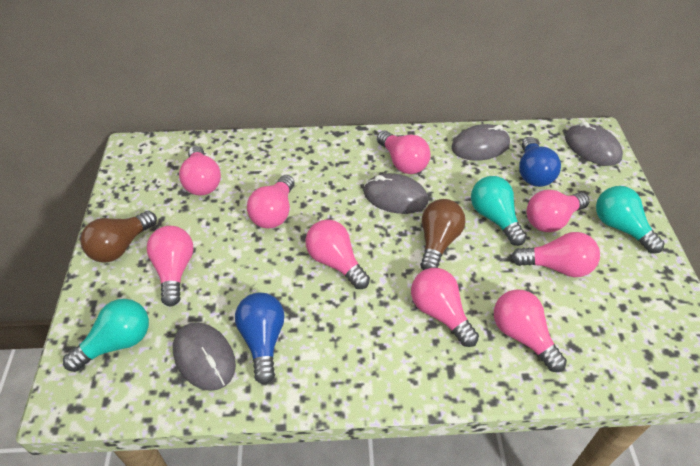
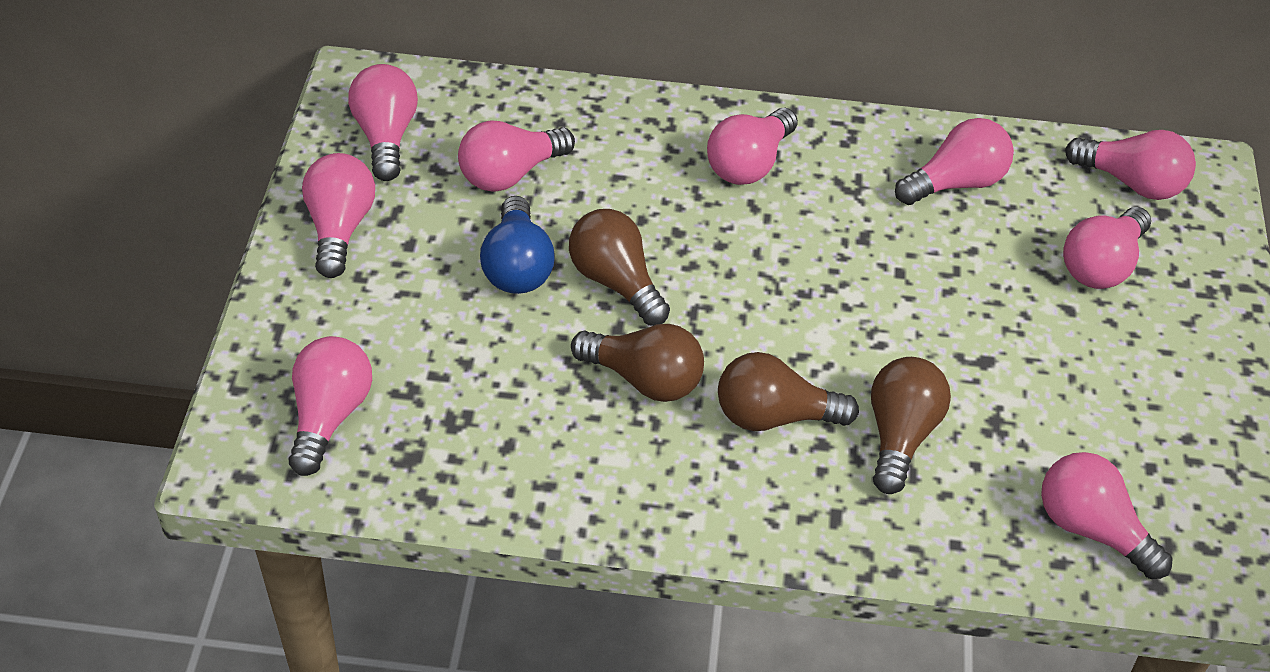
blue light bulb: 2 -> 1
brown light bulb: 2 -> 4
grey mouse: 4 -> 0
turquoise light bulb: 3 -> 0

